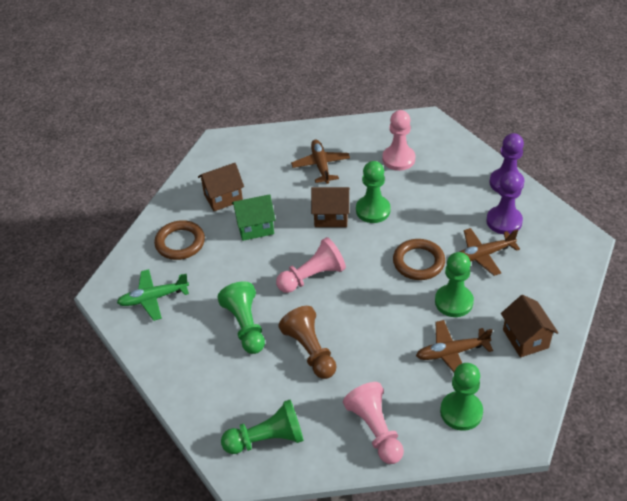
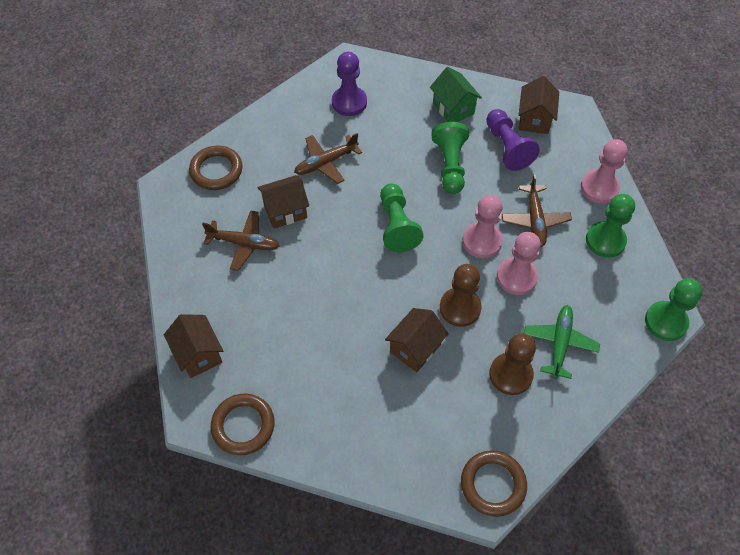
brown house: 3 -> 4
brown pawn: 1 -> 2
brown ring: 2 -> 3
green pawn: 5 -> 4

